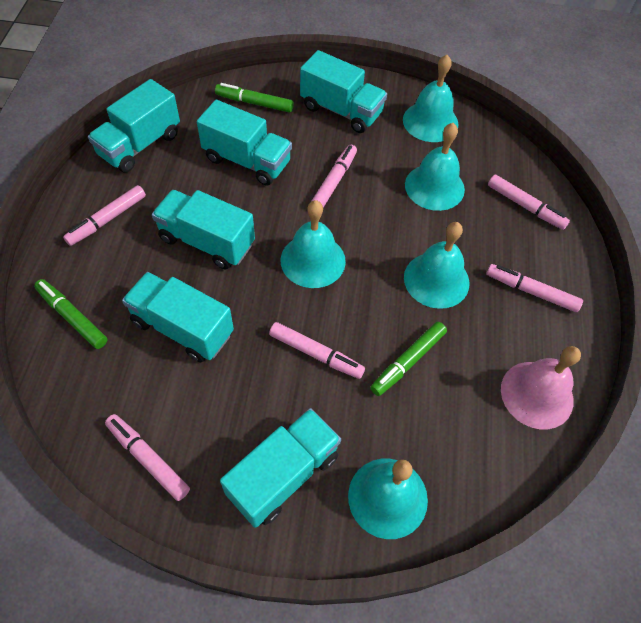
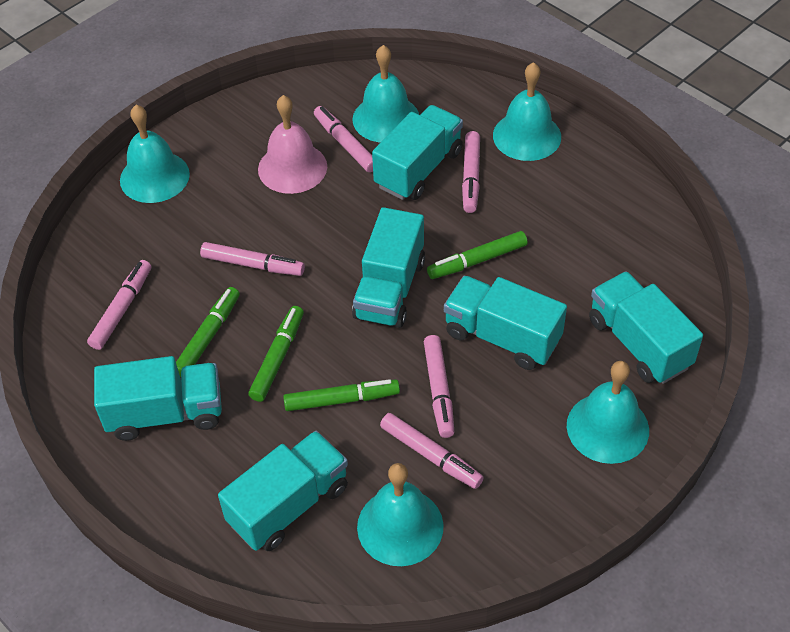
green marker: 3 -> 4

